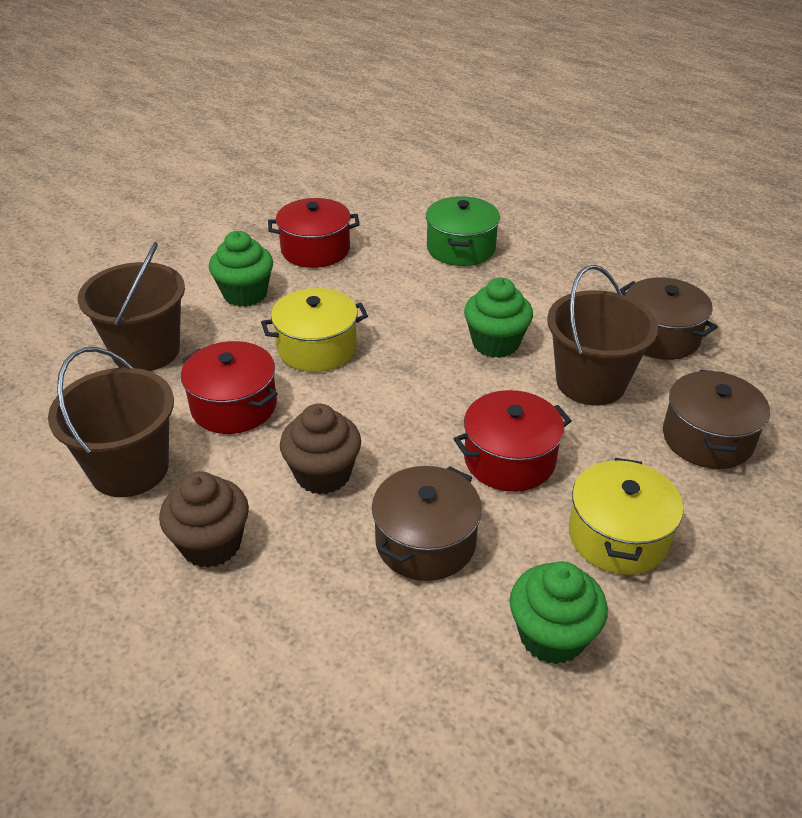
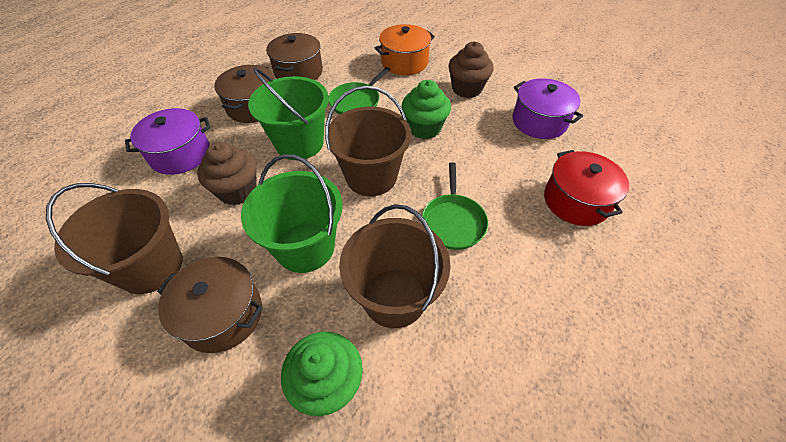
green bucket: 0 -> 2
green cupcake: 3 -> 2
green pan: 0 -> 2
green pot: 1 -> 0
orange pot: 0 -> 1
purple pot: 0 -> 2
red pot: 3 -> 1
yellow pot: 2 -> 0

